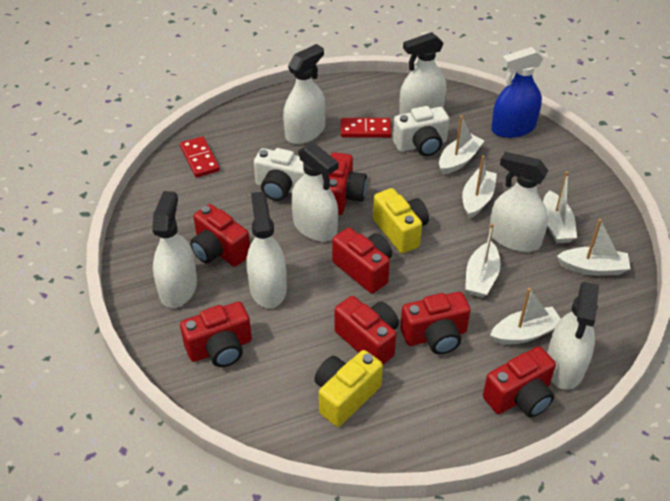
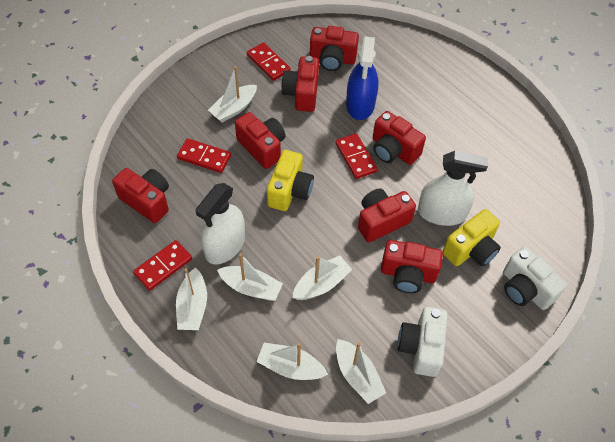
red domino: 2 -> 4
white spray bottle: 7 -> 2

